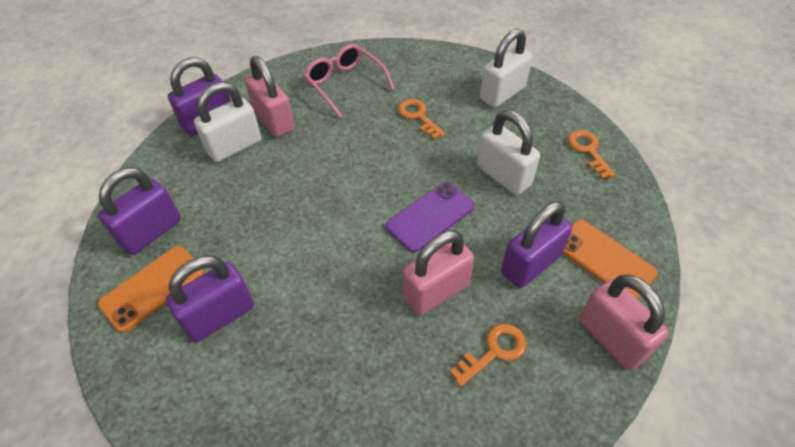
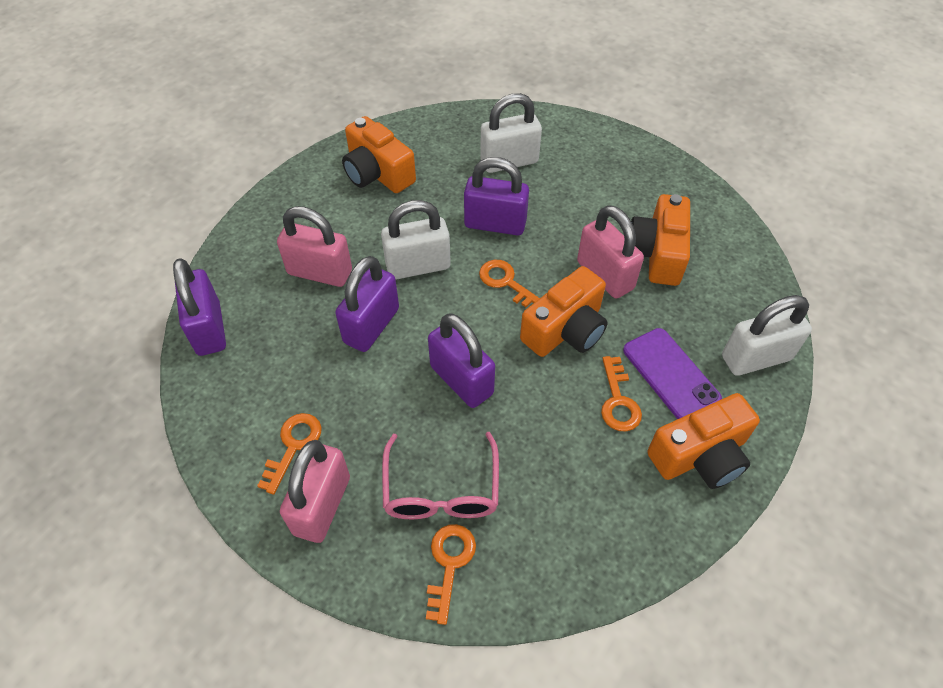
orange camera: 0 -> 4
orange key: 3 -> 4
orange phone: 2 -> 0

